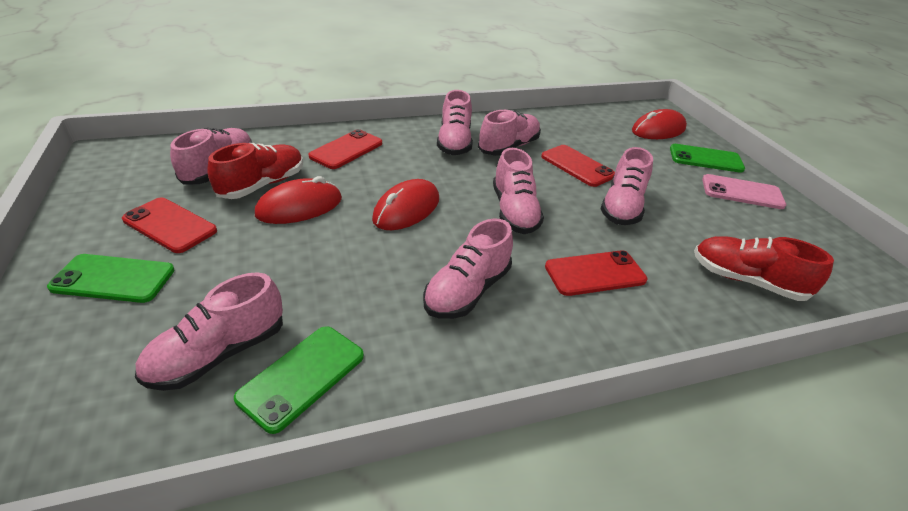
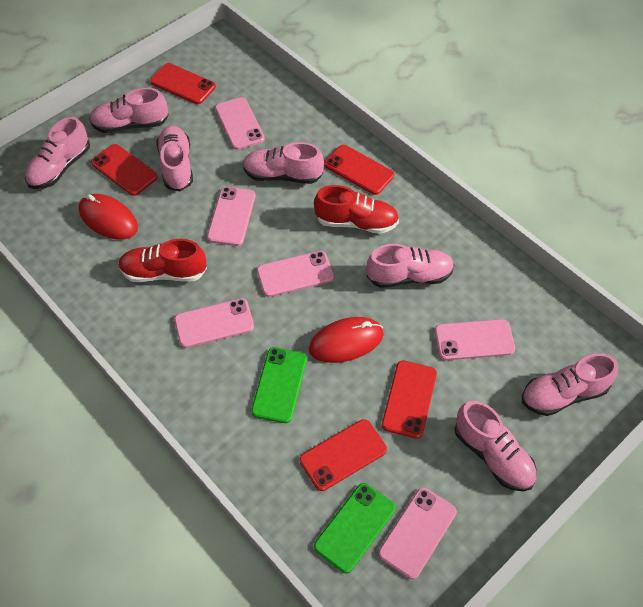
green phone: 3 -> 2
pink phone: 1 -> 6
red mouse: 3 -> 2
red phone: 4 -> 5

